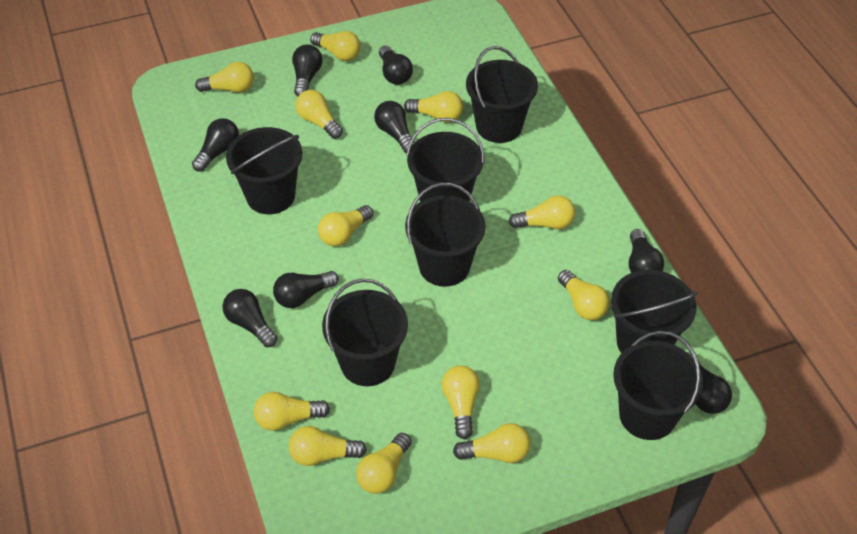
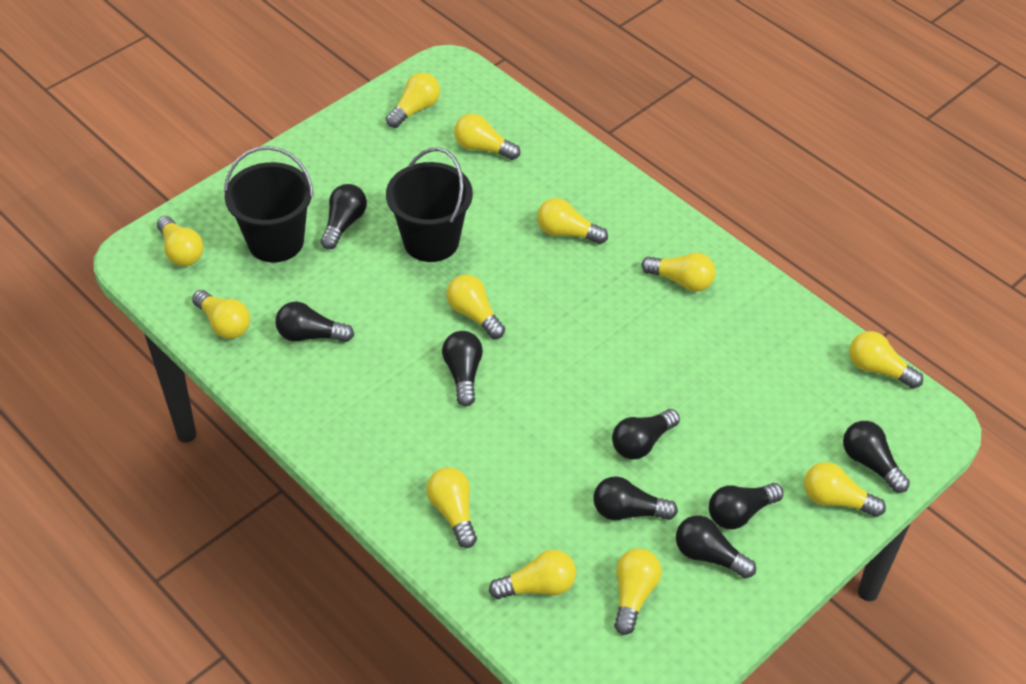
black bucket: 7 -> 2

